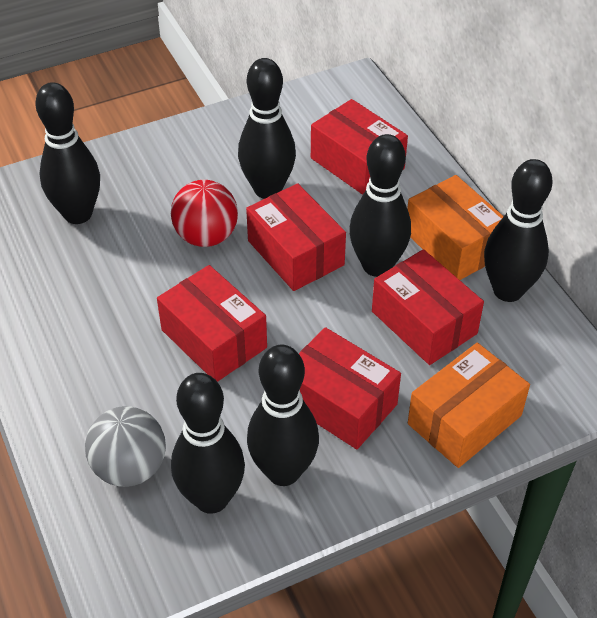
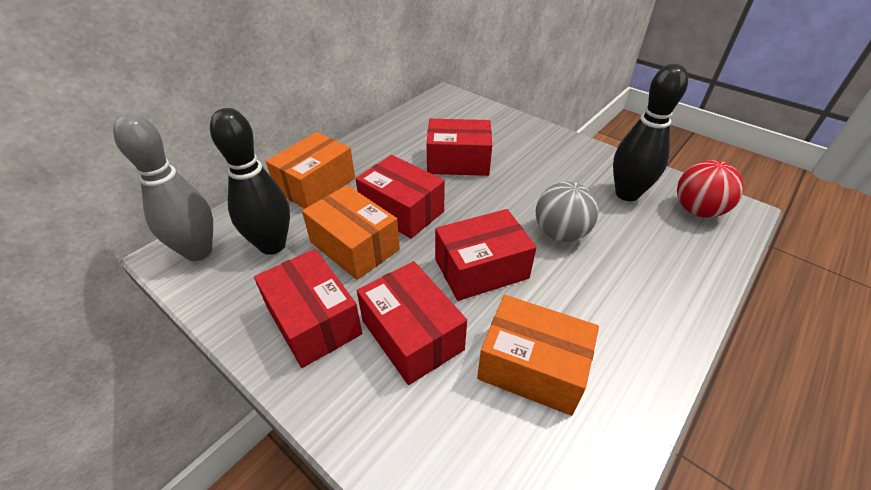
black bowling pin: 6 -> 2
grey bowling pin: 0 -> 1
orange box: 2 -> 3

